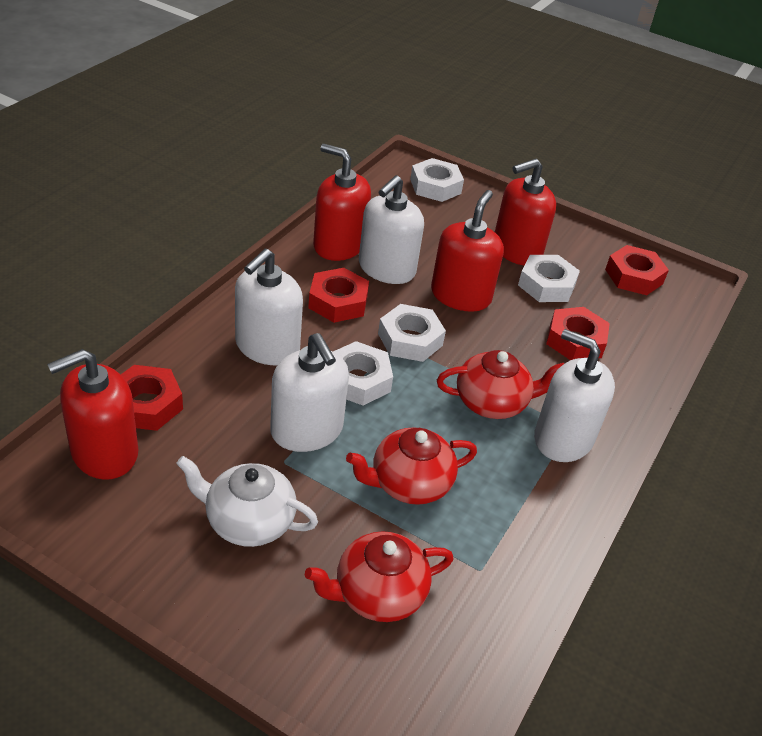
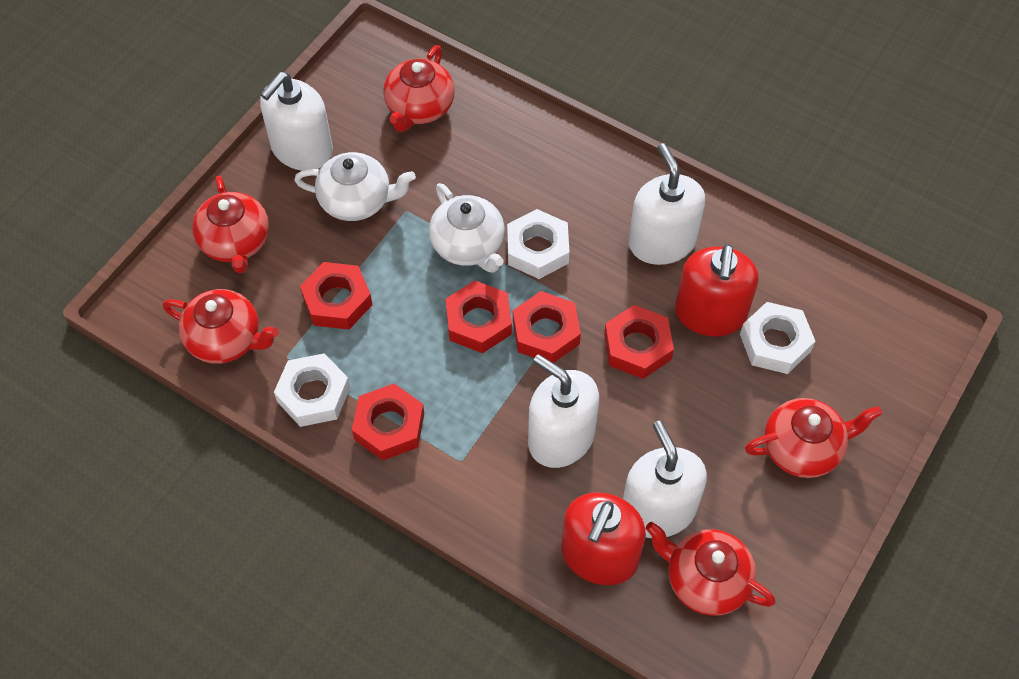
red nut: 4 -> 5
red soap dispenser: 4 -> 2
red teapot: 3 -> 5
white nut: 4 -> 3
white teapot: 1 -> 2

